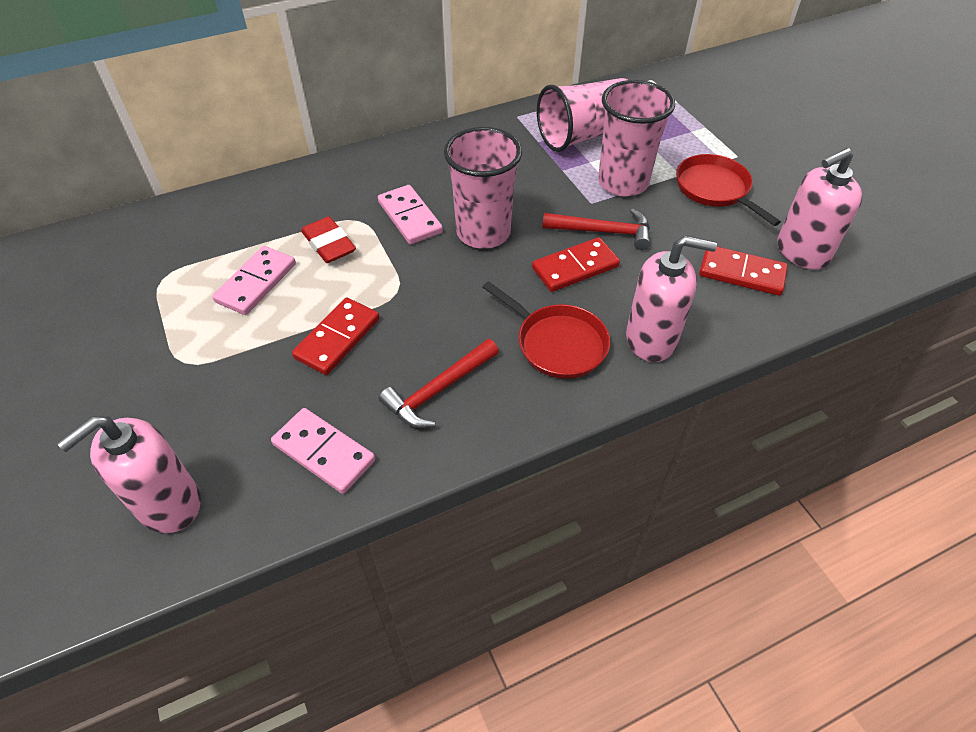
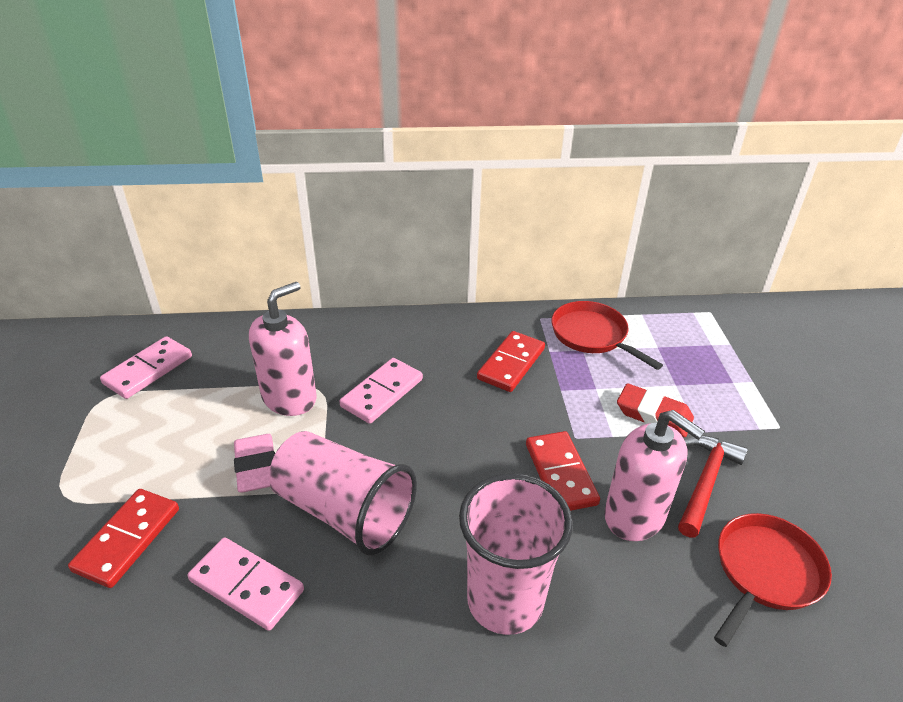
pink cup: 3 -> 2
pink eraser: 0 -> 1
pink soap dispenser: 3 -> 2
red hammer: 2 -> 1

